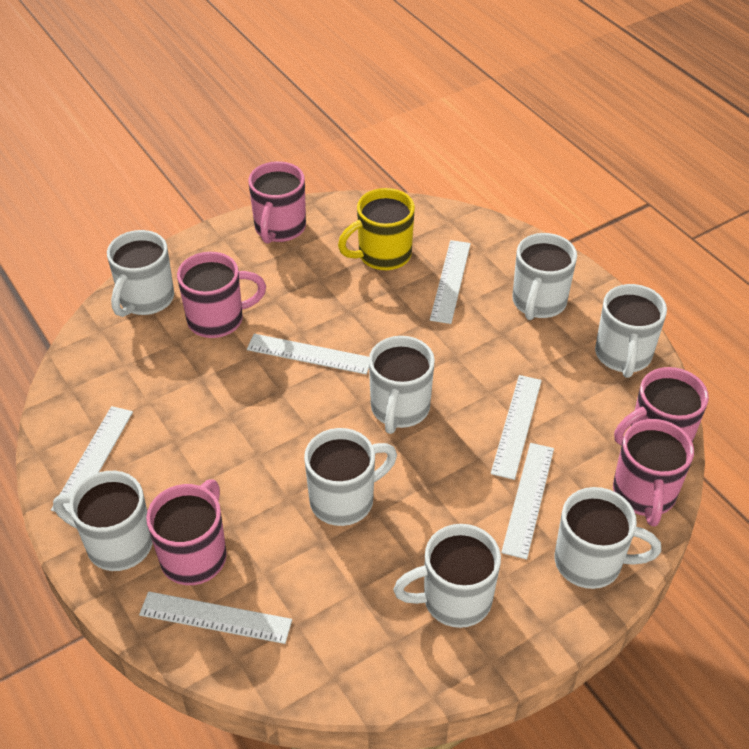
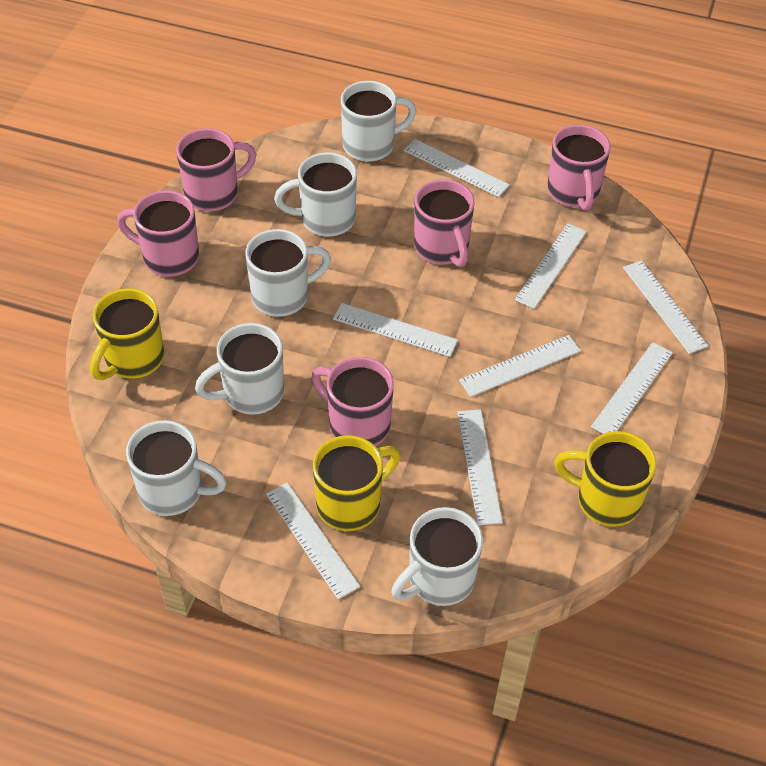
white mug: 8 -> 6
white ruler: 6 -> 8
yellow mug: 1 -> 3

